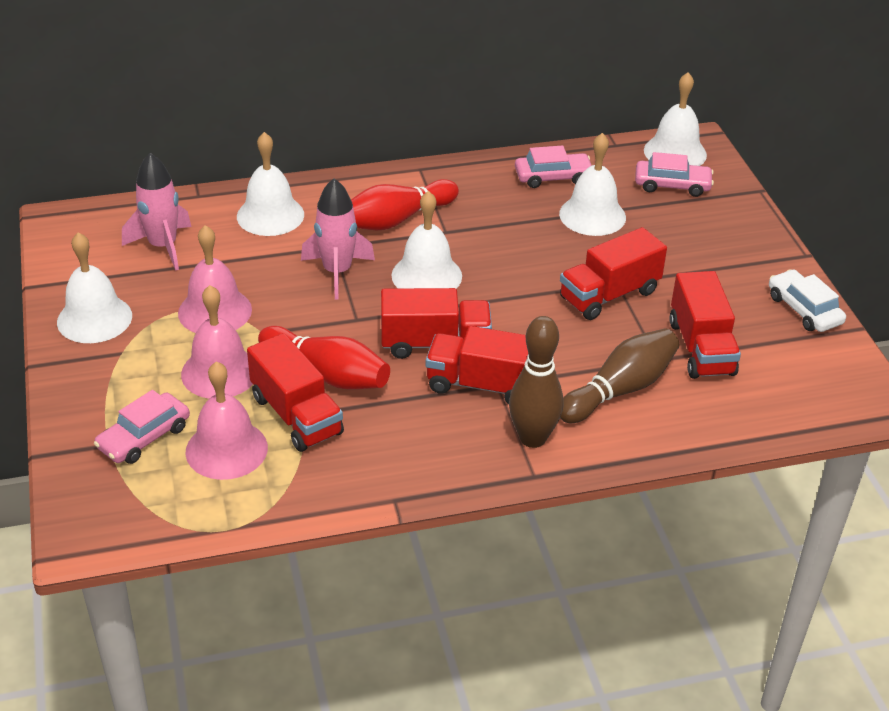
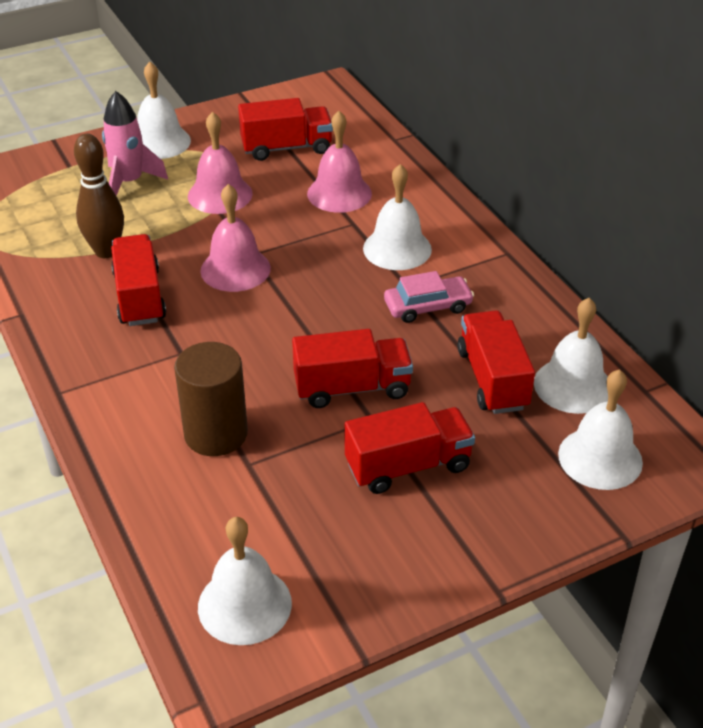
brown bowling pin: 2 -> 1
brown cylinder: 0 -> 1
pink car: 3 -> 1
pink rocket: 2 -> 1
red bowling pin: 2 -> 0
white car: 1 -> 0

